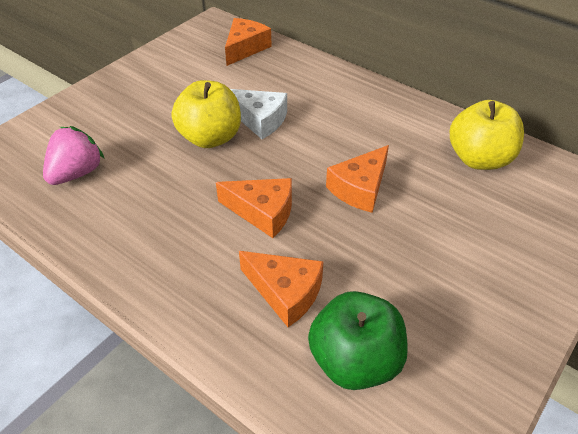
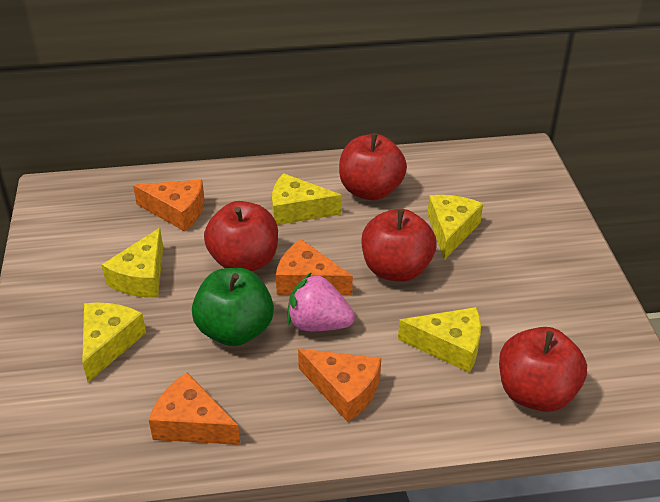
red apple: 0 -> 4
white cheese: 1 -> 0
yellow apple: 2 -> 0
yellow cheese: 0 -> 5

